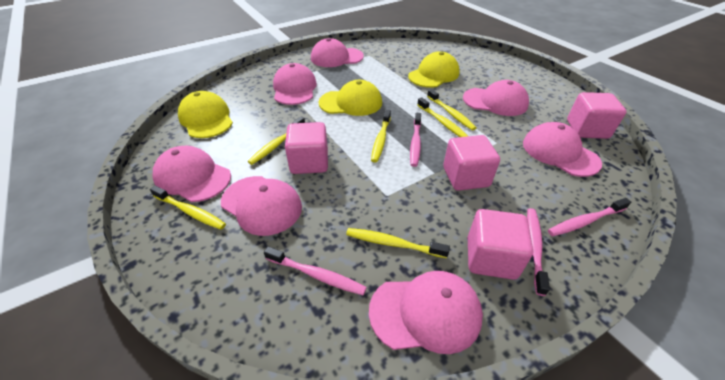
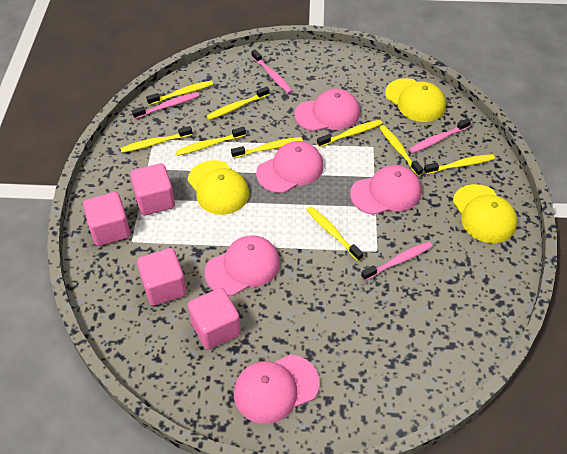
pink cap: 7 -> 5
yellow toothbrush: 6 -> 9

